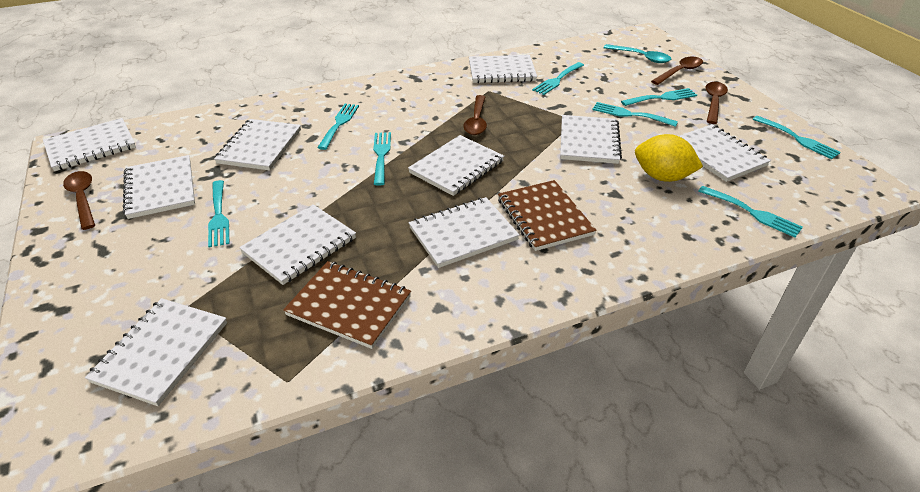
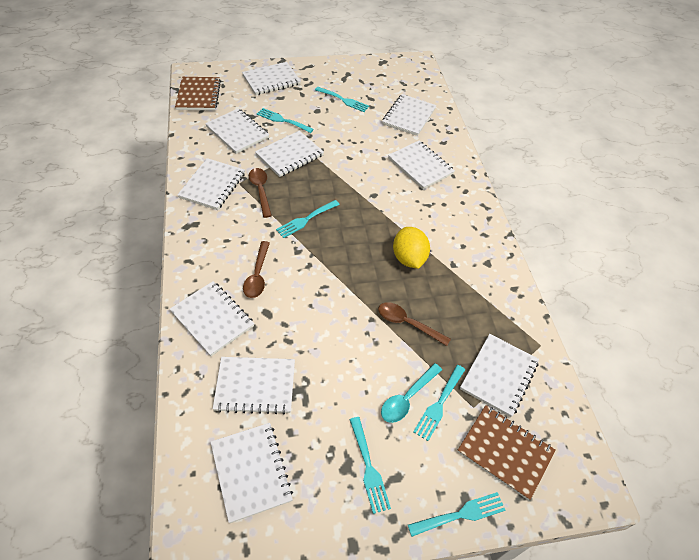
brown spoon: 4 -> 3
turquoise fork: 8 -> 6

